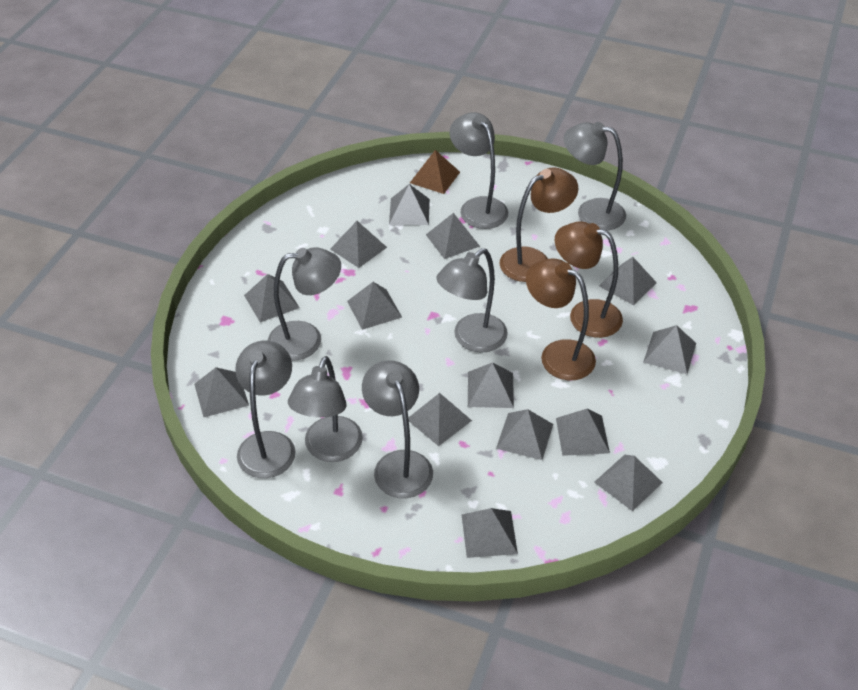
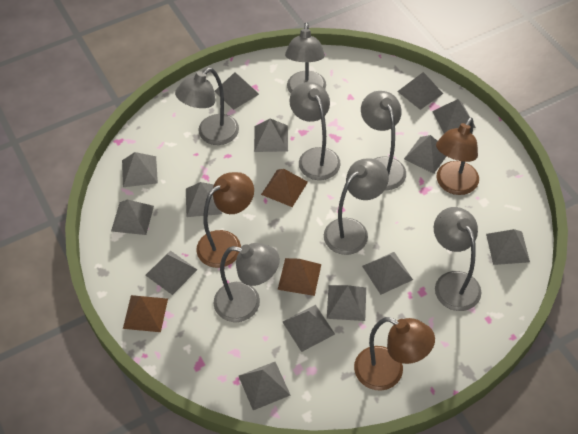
brown pyramid: 1 -> 3

